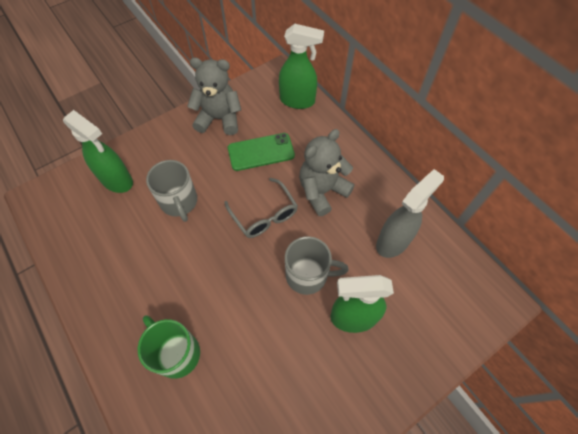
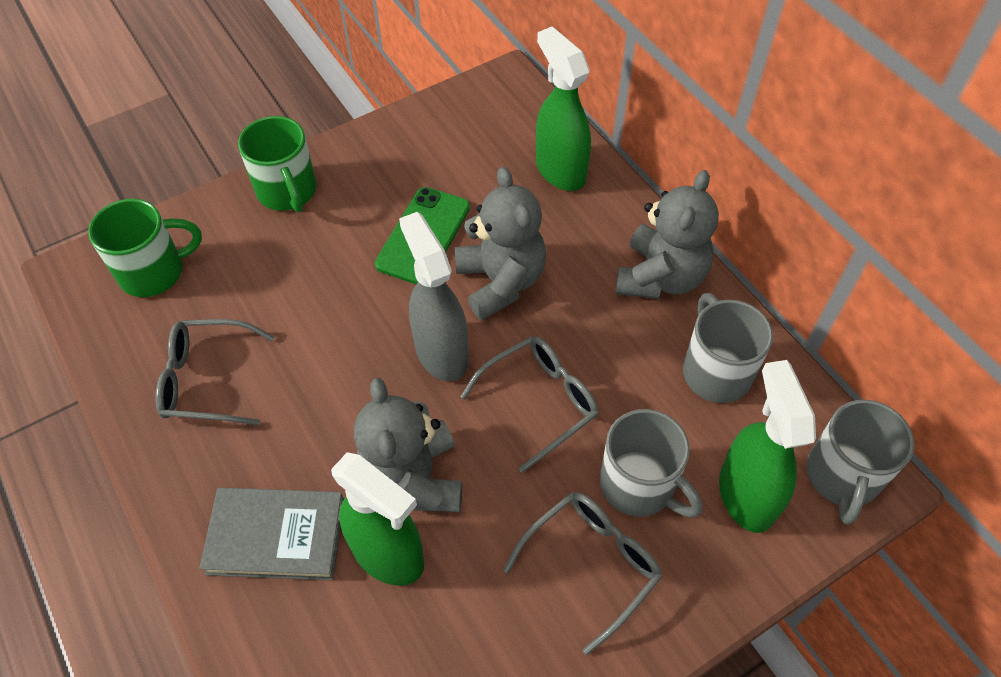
green mug: 1 -> 2
grey book: 0 -> 1
grey glasses: 1 -> 3
grey mug: 2 -> 3
grey teddy bear: 2 -> 3

